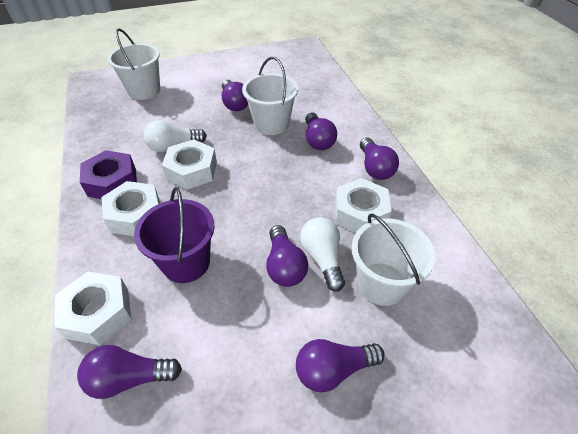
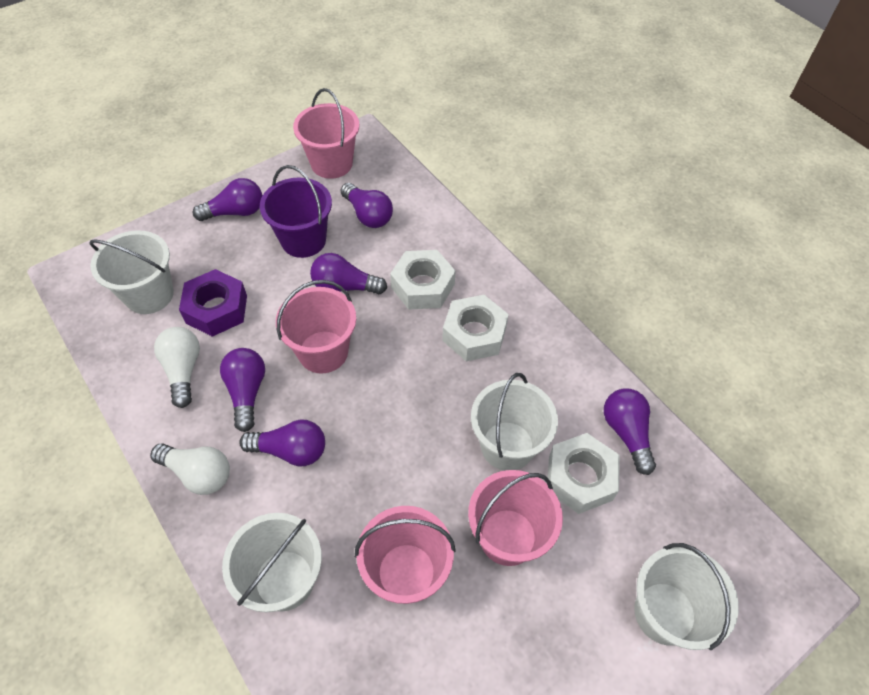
pink bucket: 0 -> 4
white bucket: 3 -> 4
white nut: 4 -> 3

